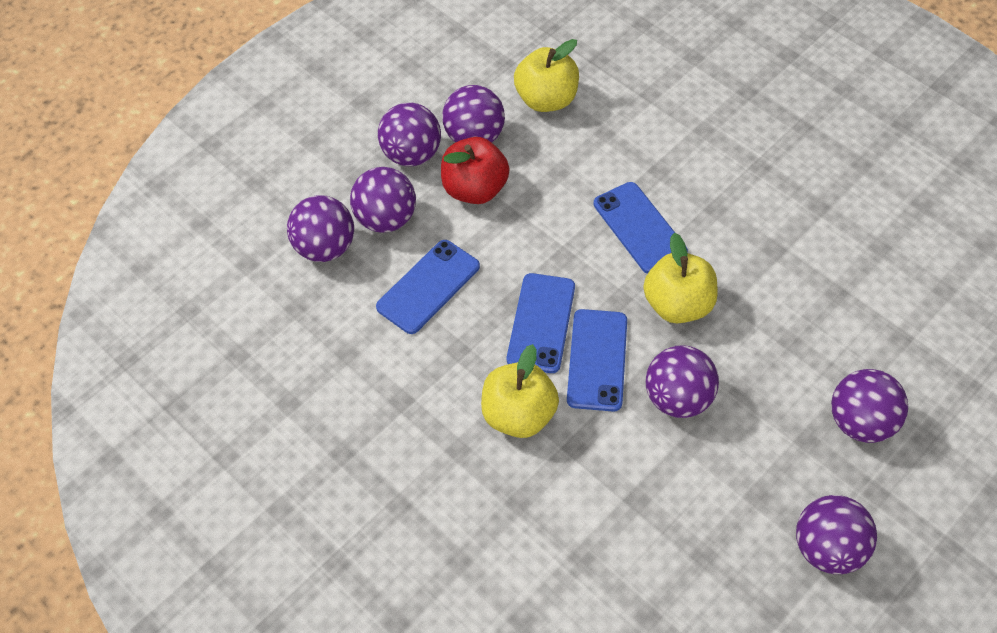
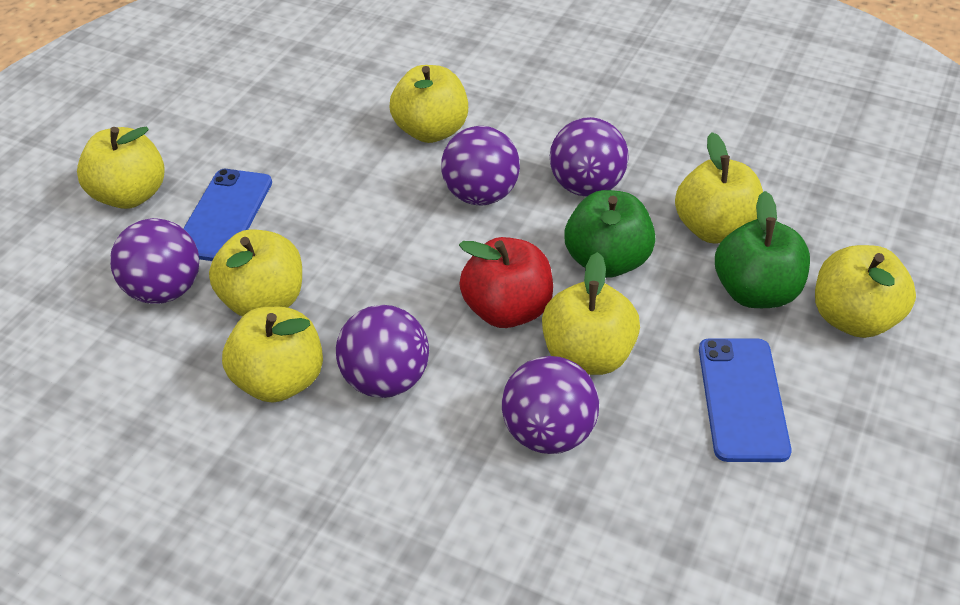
blue phone: 4 -> 2
green apple: 0 -> 2
purple ball: 7 -> 5
yellow apple: 3 -> 7

